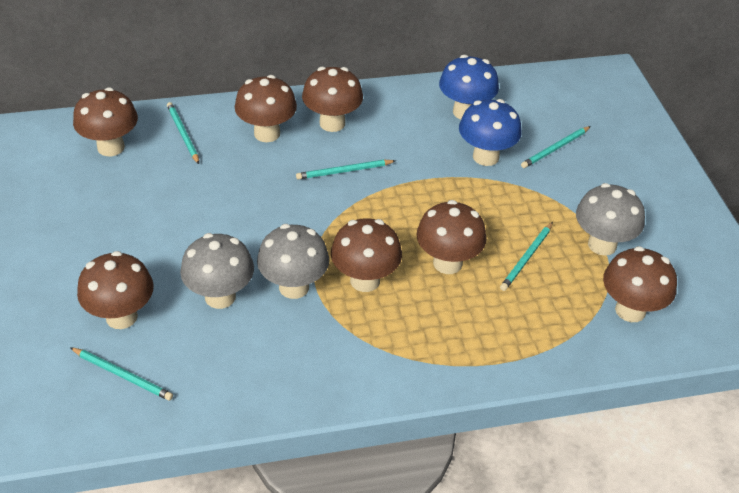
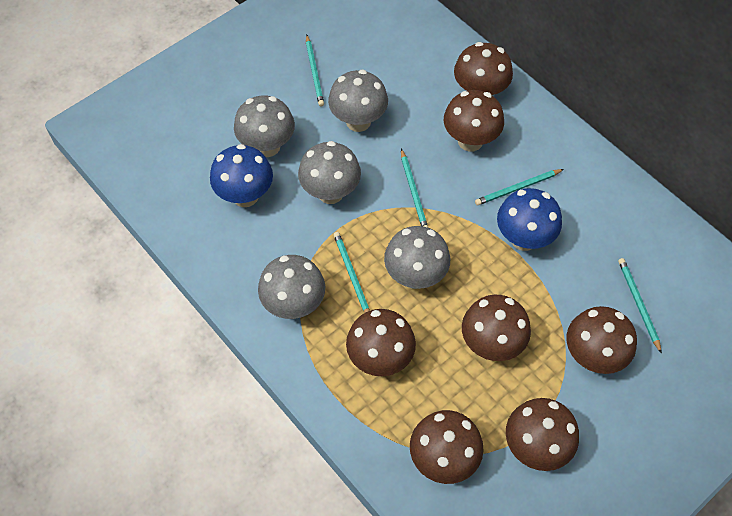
grey mushroom: 3 -> 5

